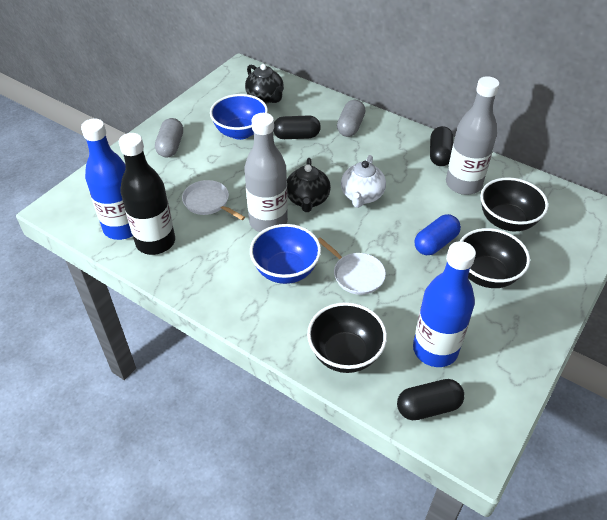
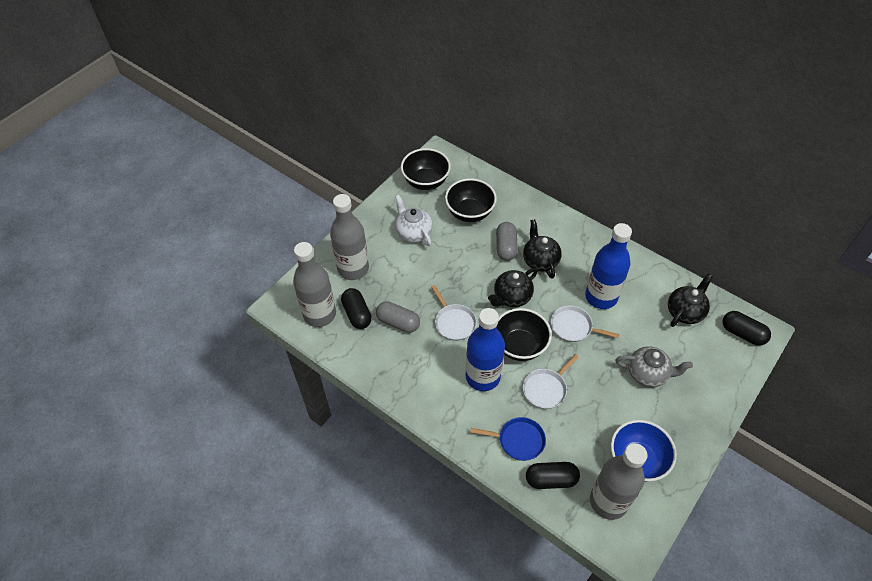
black bottle: 1 -> 0
black teapot: 2 -> 3
blue bowl: 2 -> 1
blue capsule: 1 -> 0
blue pan: 0 -> 1
grey bottle: 2 -> 3
grey teapot: 0 -> 1
white pan: 2 -> 3

